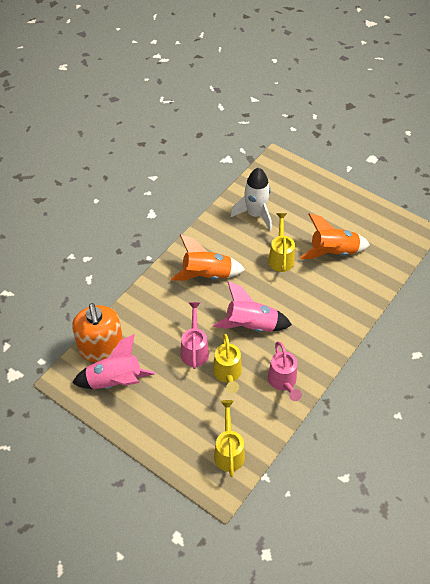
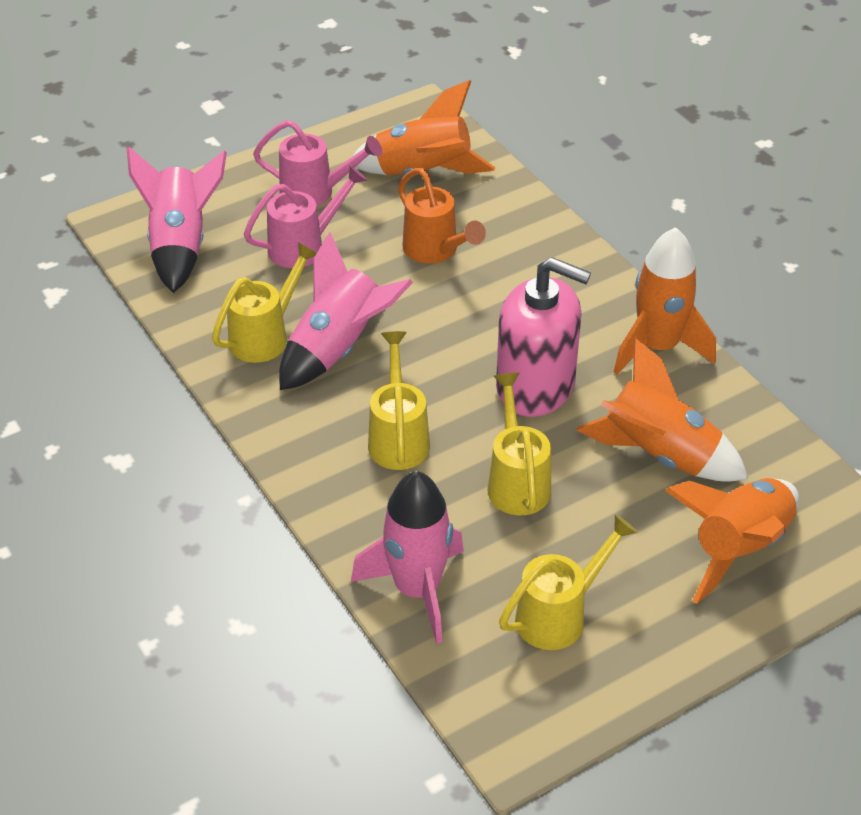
orange rocket: 2 -> 4
orange soap dispenser: 1 -> 0
orange watering can: 0 -> 1
pink rocket: 2 -> 3
pink soap dispenser: 0 -> 1
white rocket: 1 -> 0
yellow watering can: 3 -> 4

